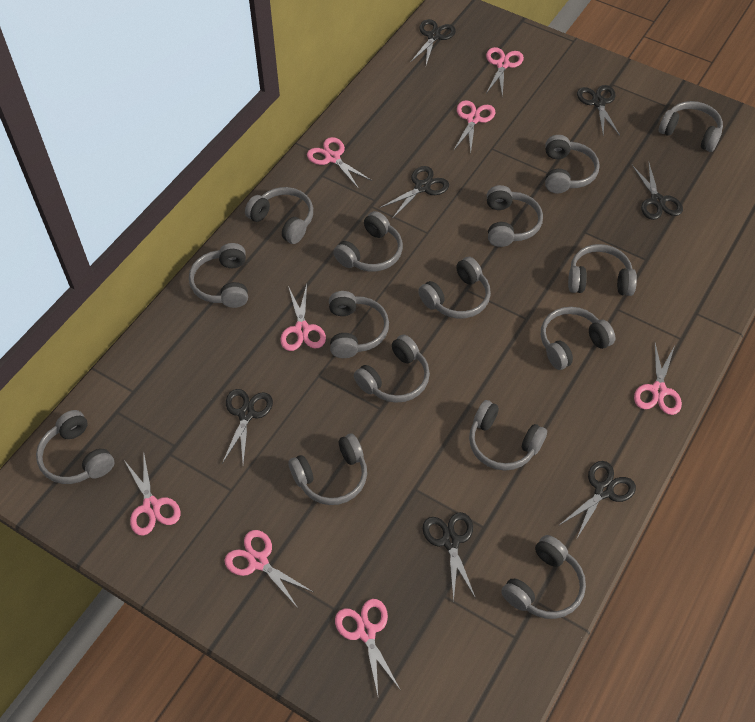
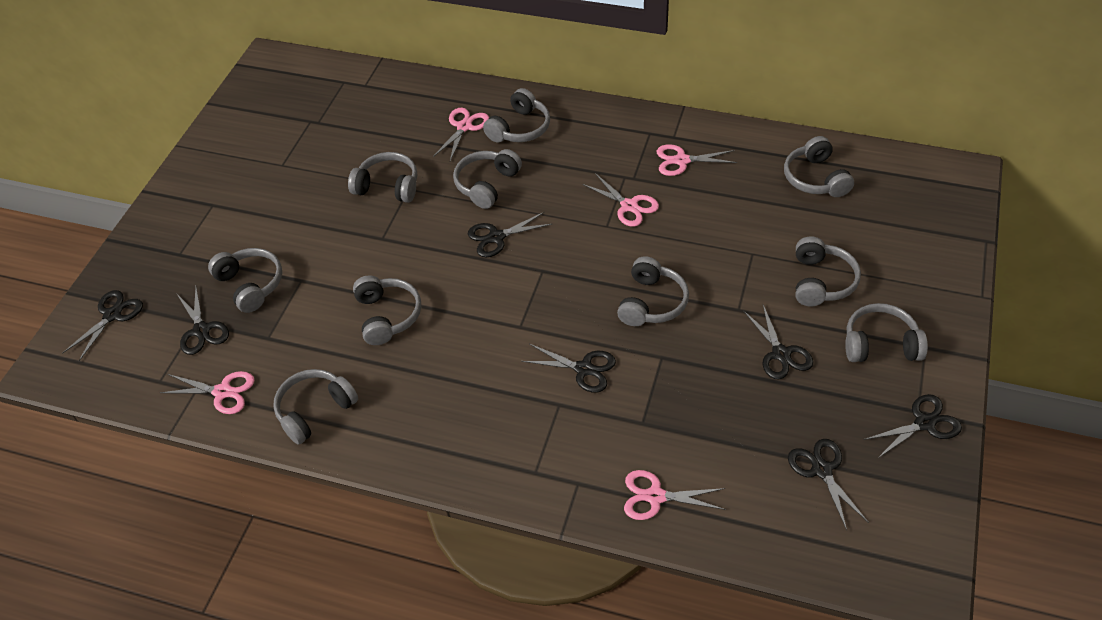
grey headphones: 15 -> 10
pink scissors: 8 -> 5

